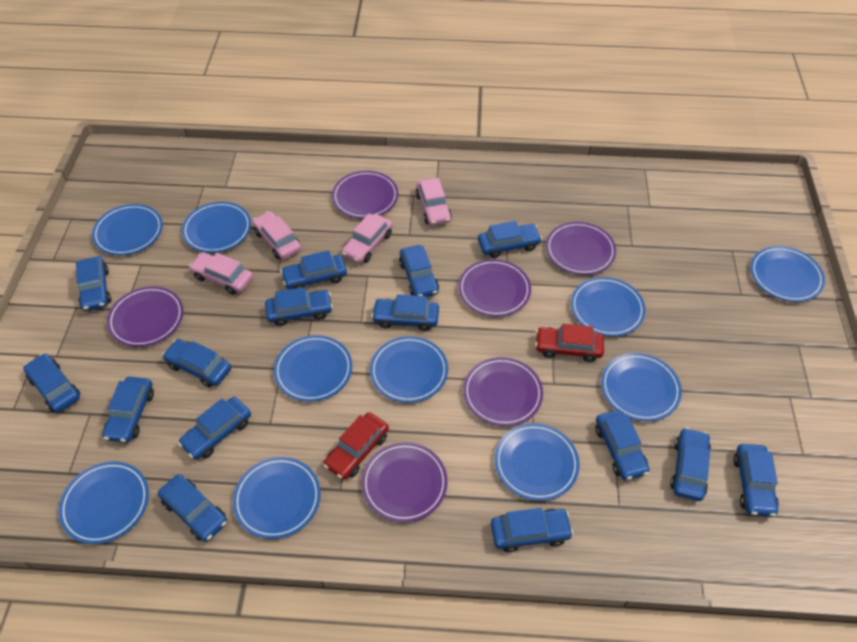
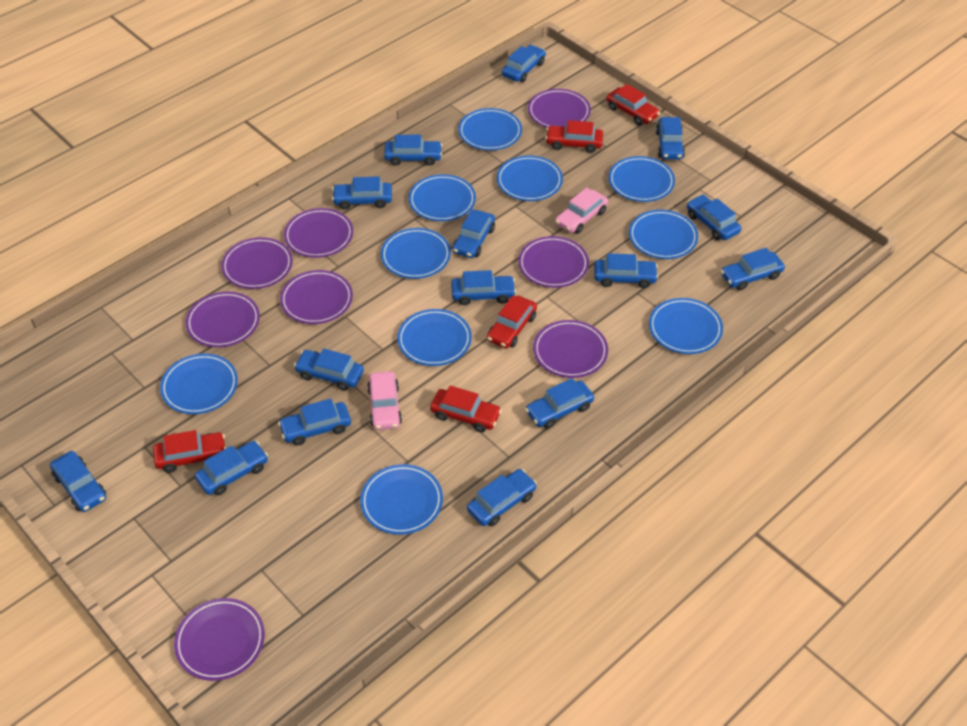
pink car: 4 -> 2
purple plate: 6 -> 8
red car: 2 -> 5

